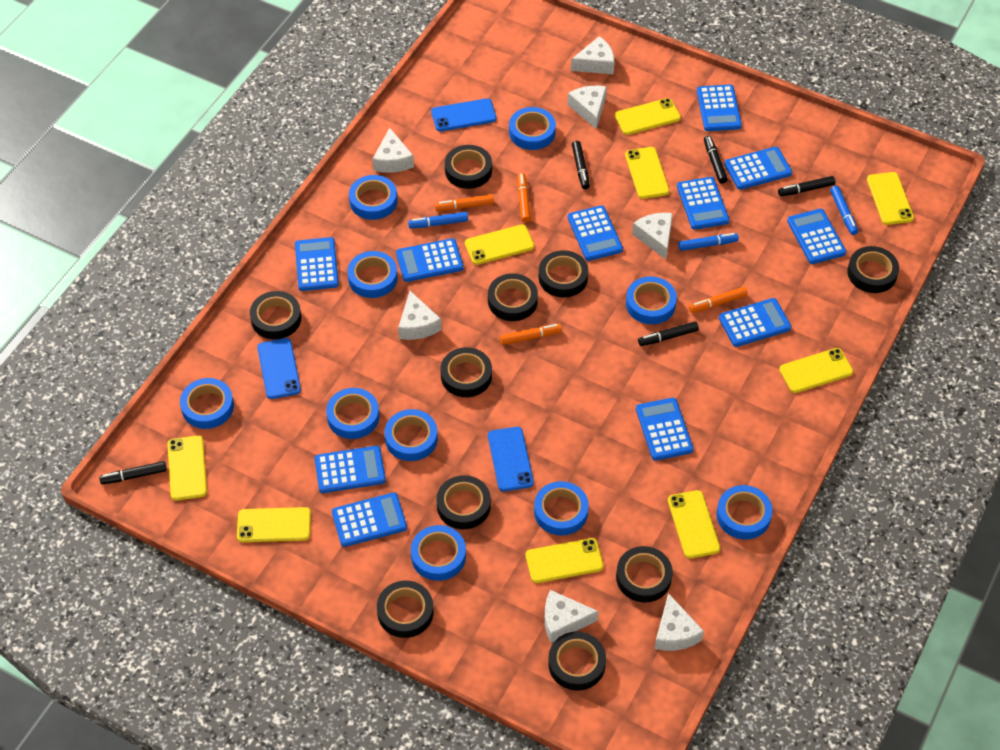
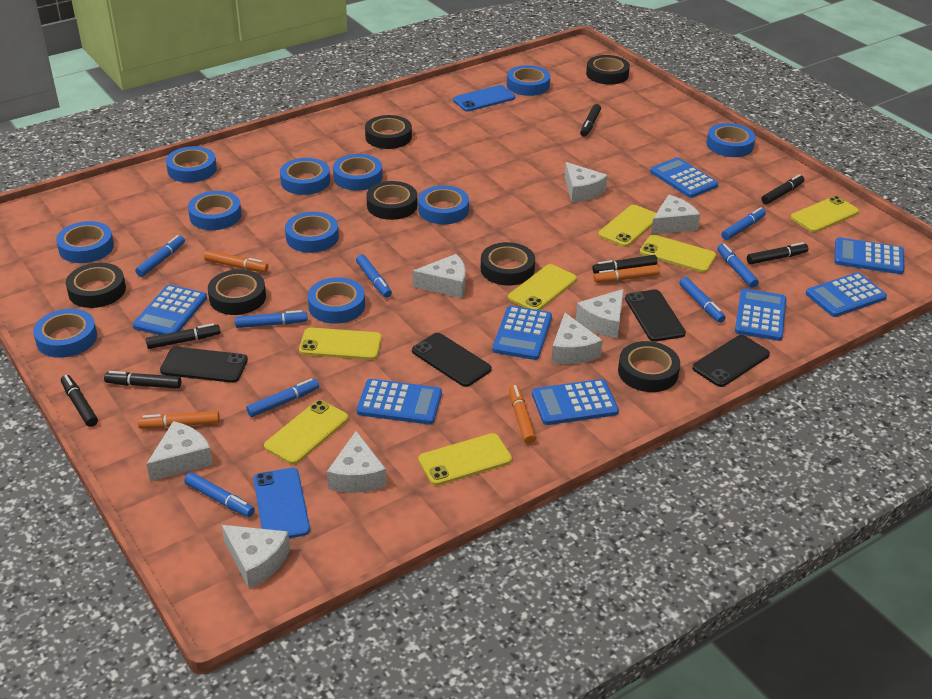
black marker: 5 -> 7
black phone: 0 -> 4
black tape: 10 -> 7
blue calculator: 11 -> 8
blue marker: 3 -> 8
blue phone: 3 -> 2
blue tape: 10 -> 11
white cheese: 7 -> 8
yellow phone: 9 -> 7

